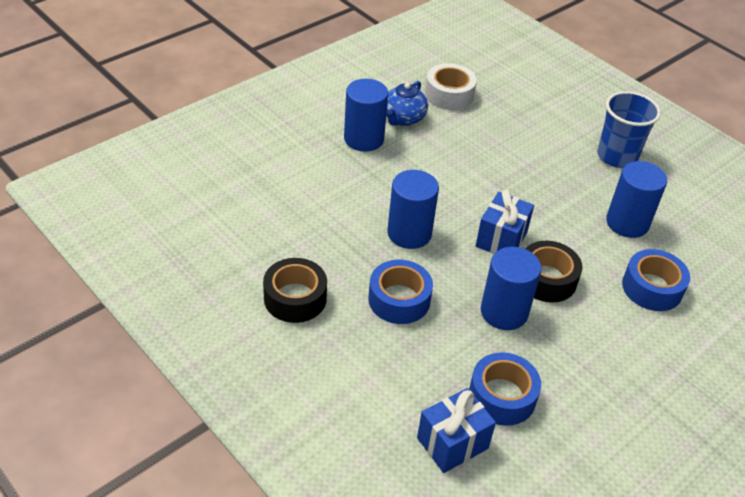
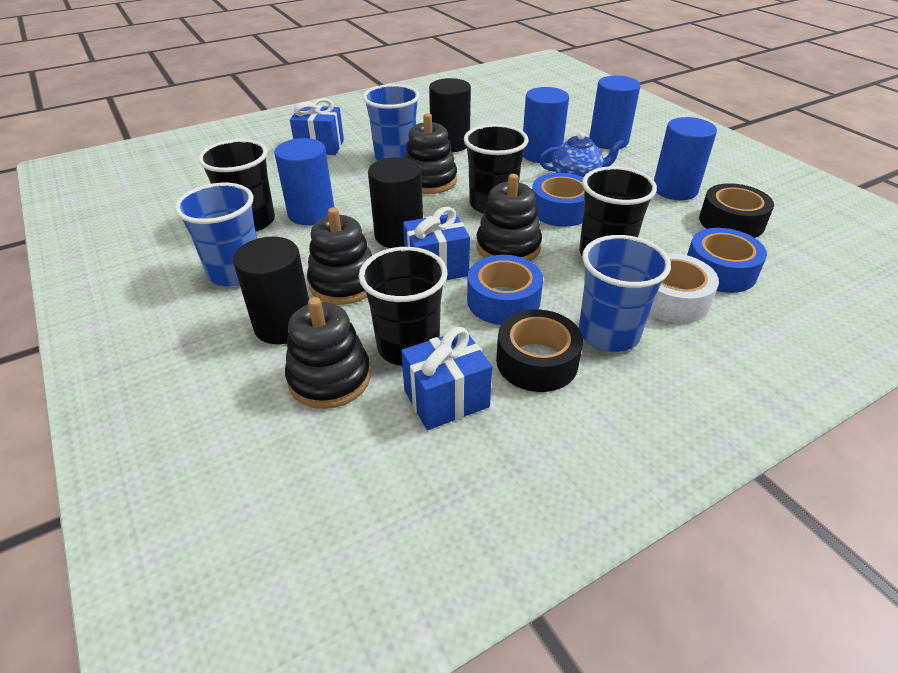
black cup: 0 -> 4
black cylinder: 0 -> 3
black stacking toy: 0 -> 4
blue cup: 1 -> 3
blue gift: 2 -> 3

